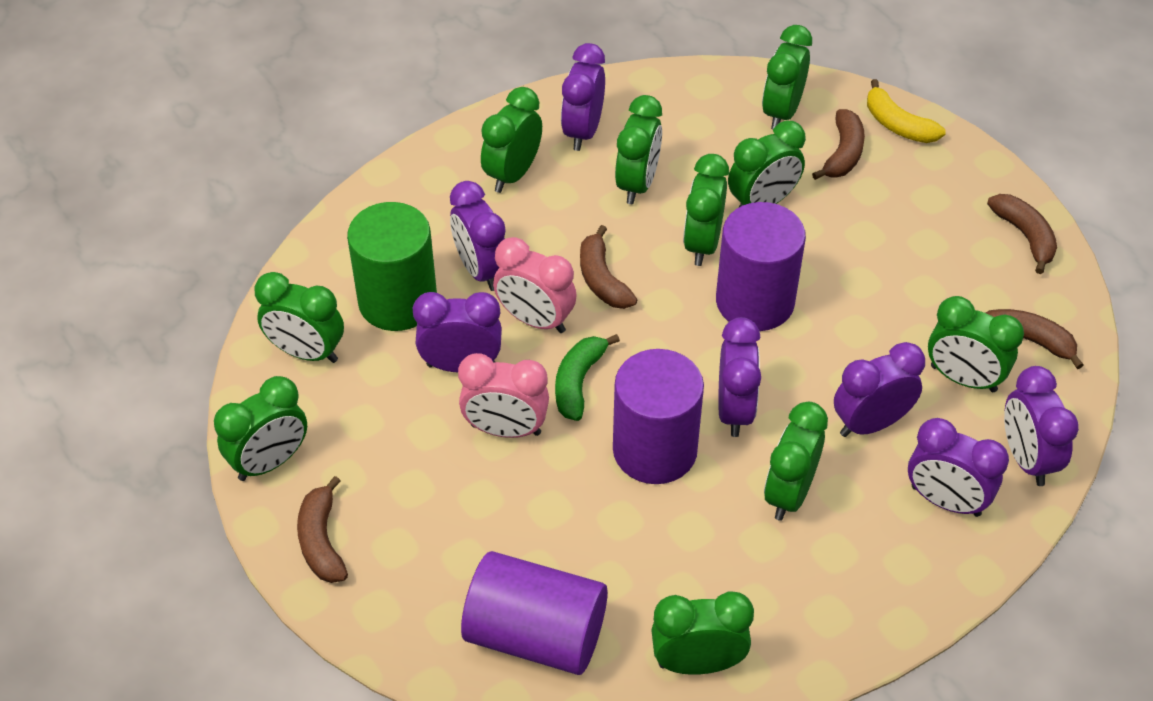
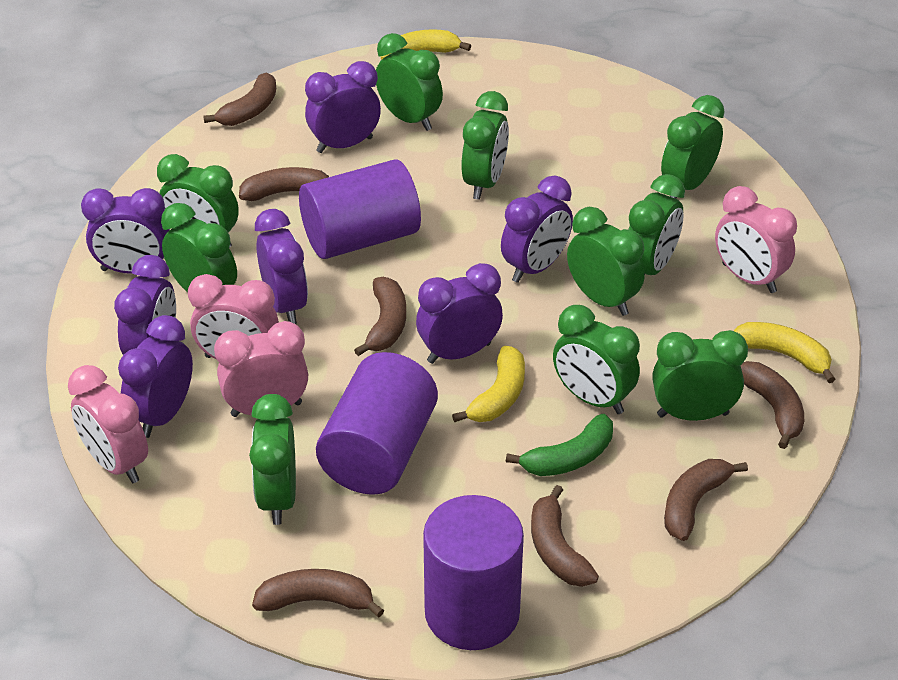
brown banana: 5 -> 7
green cylinder: 1 -> 0
pink clock: 2 -> 4
yellow banana: 1 -> 3

